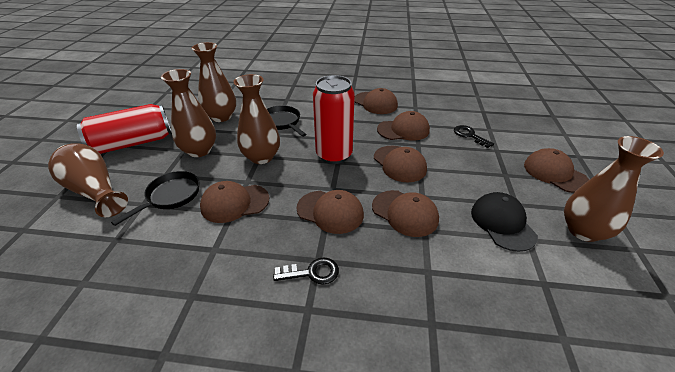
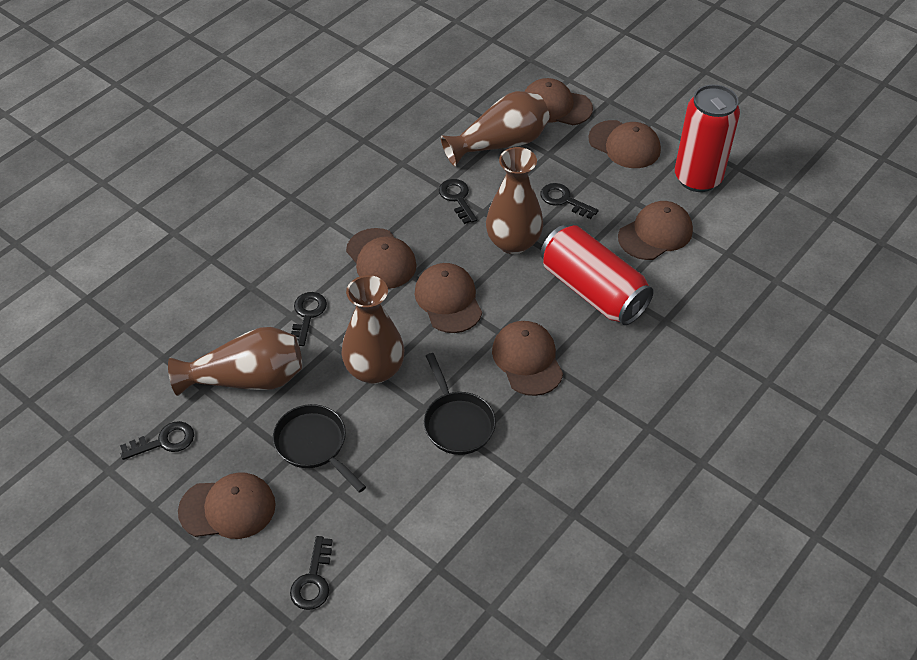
black cap: 1 -> 0
black key: 2 -> 5
brown vase: 5 -> 4

